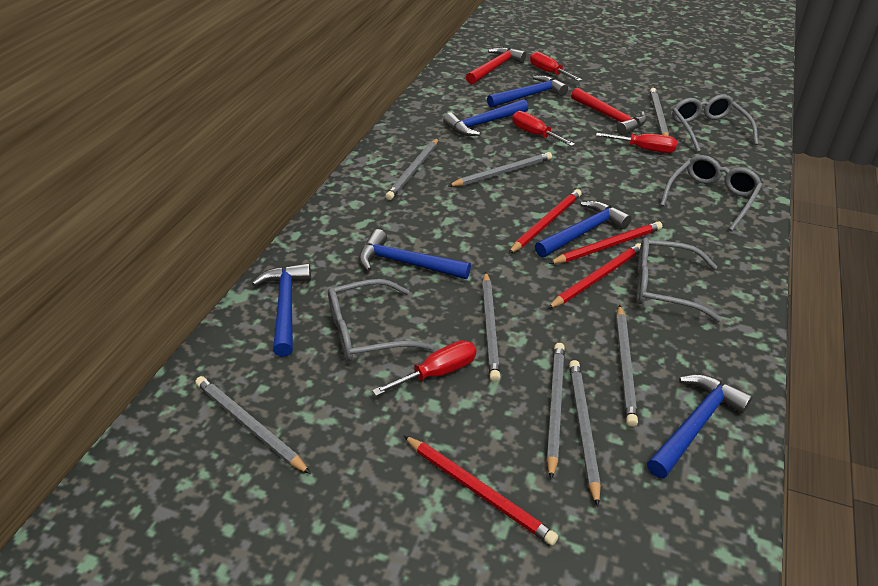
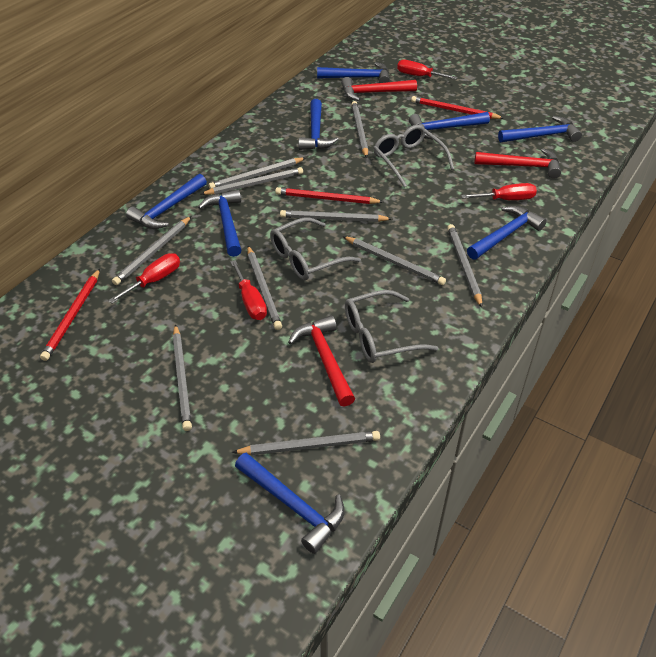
blue hammer: 6 -> 8
grey glasses: 4 -> 3
grey pencil: 8 -> 10
red hammer: 2 -> 3
red pencil: 4 -> 3

